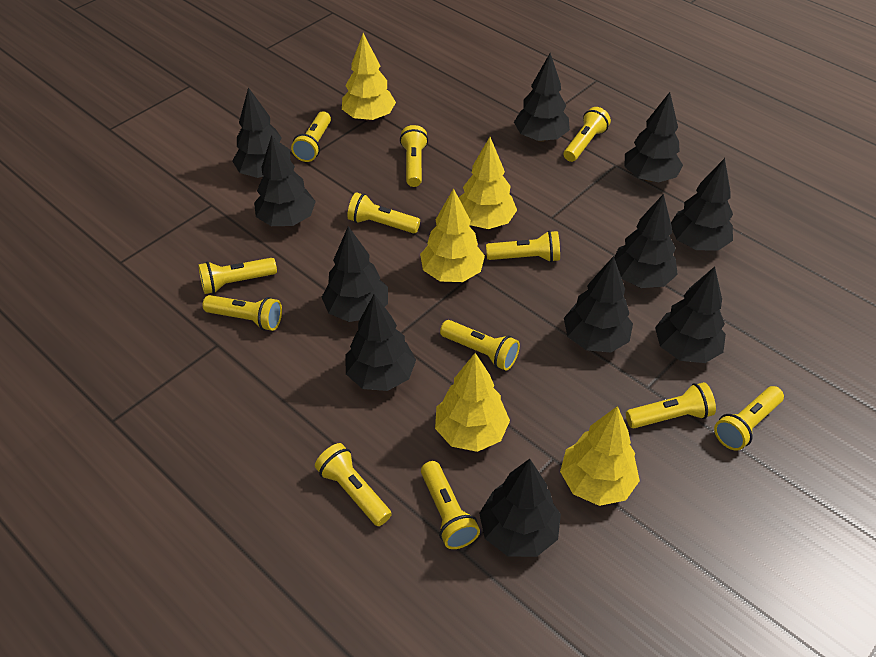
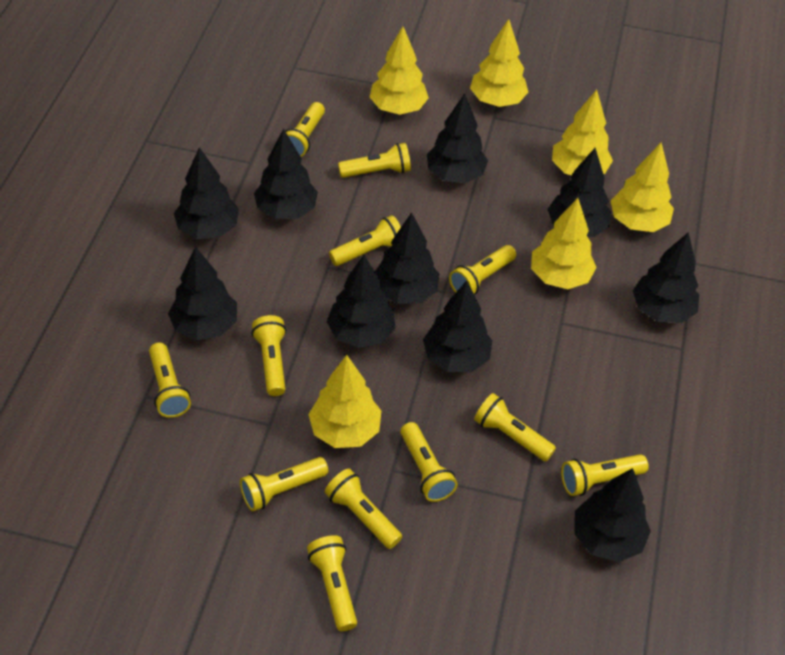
black tree: 11 -> 10
yellow tree: 5 -> 6

